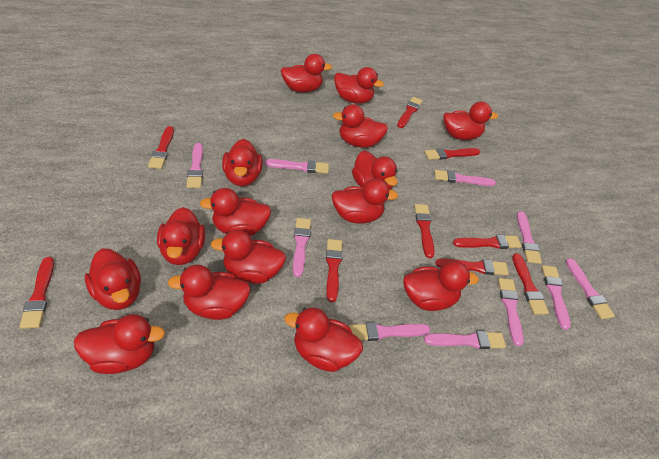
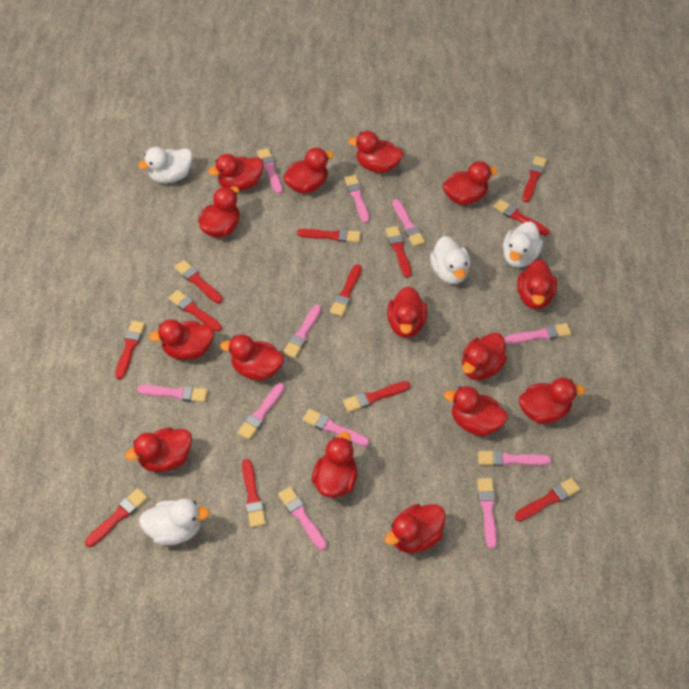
pink brush: 10 -> 11
red brush: 9 -> 12
white duck: 0 -> 4

